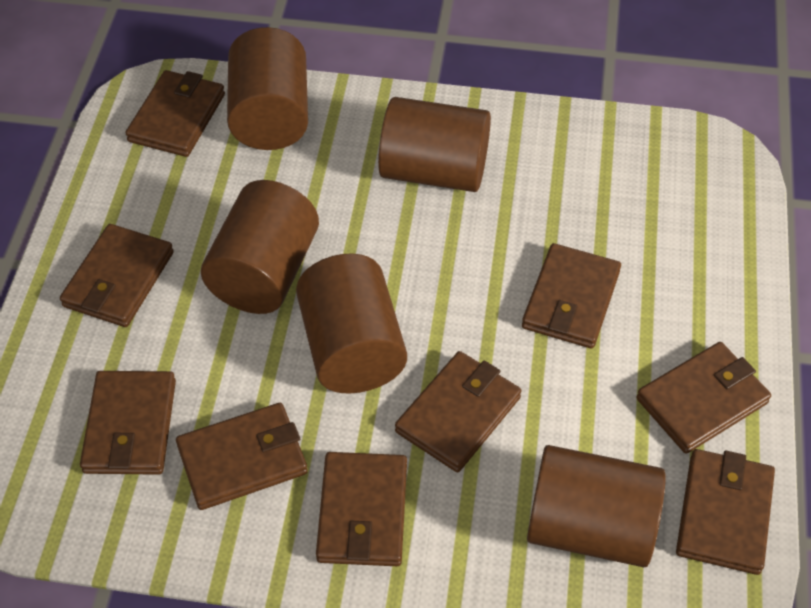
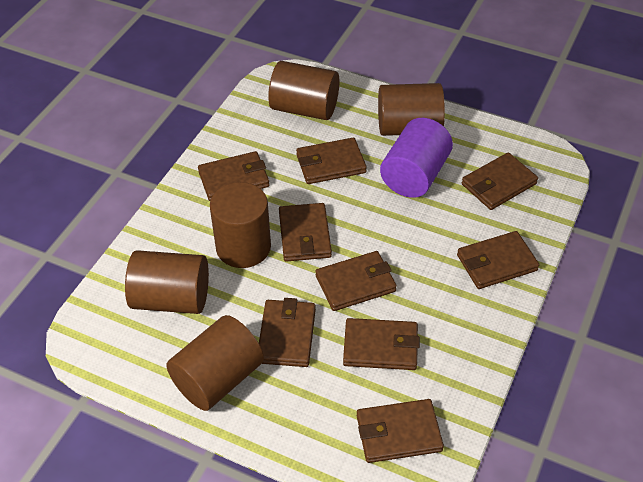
purple cylinder: 0 -> 1

